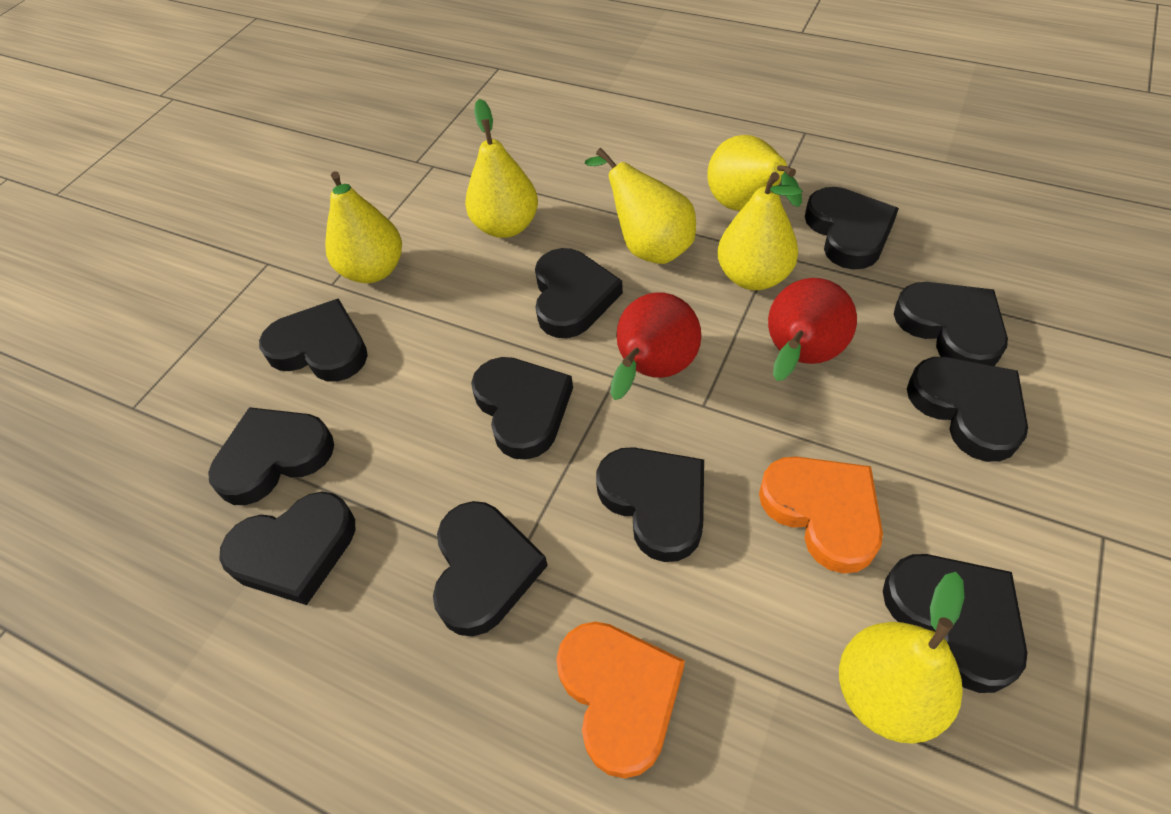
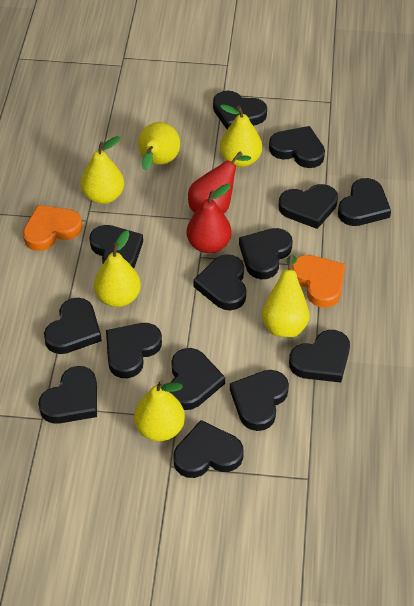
black heart: 11 -> 14

